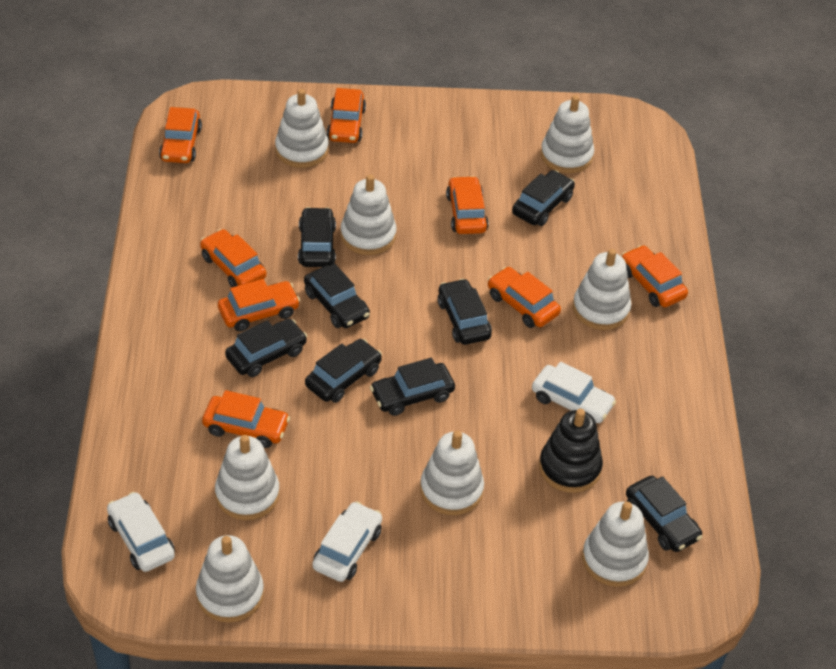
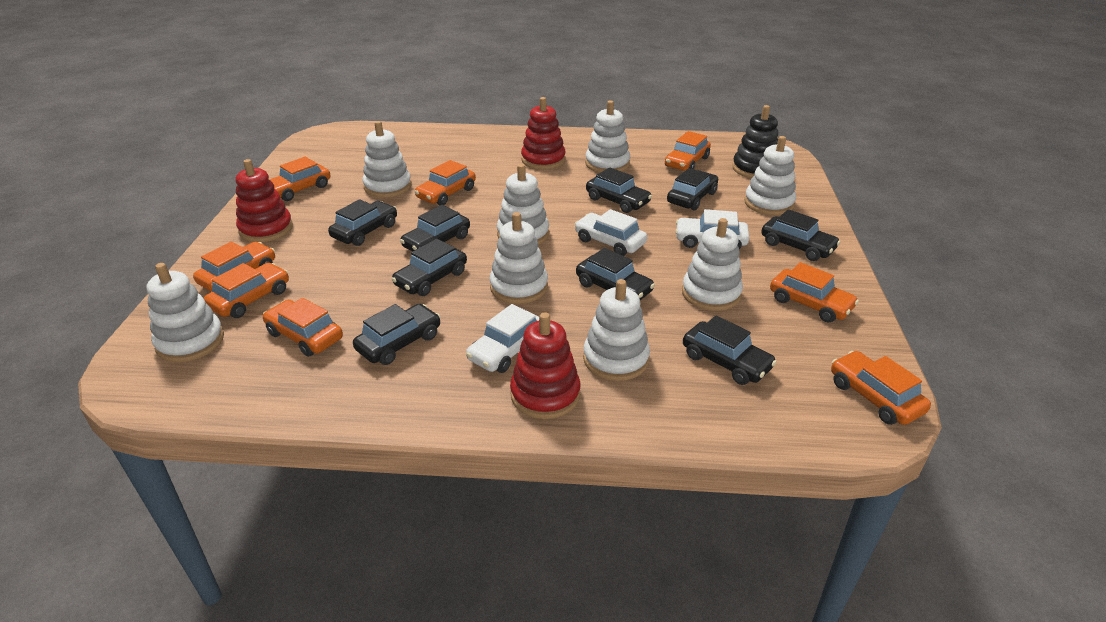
black car: 8 -> 9
red stacking toy: 0 -> 3

